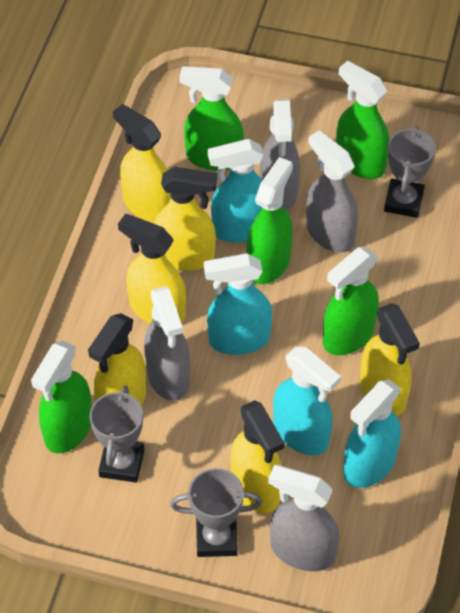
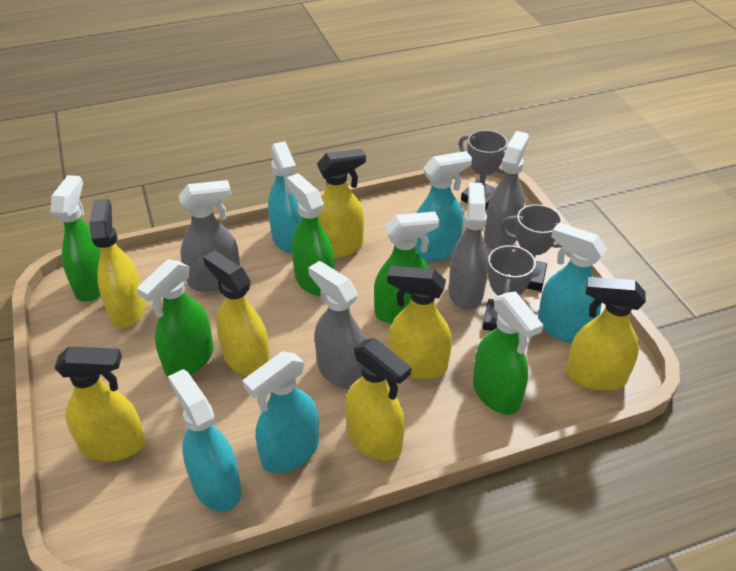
turquoise spray bottle: 4 -> 5
yellow spray bottle: 6 -> 7

